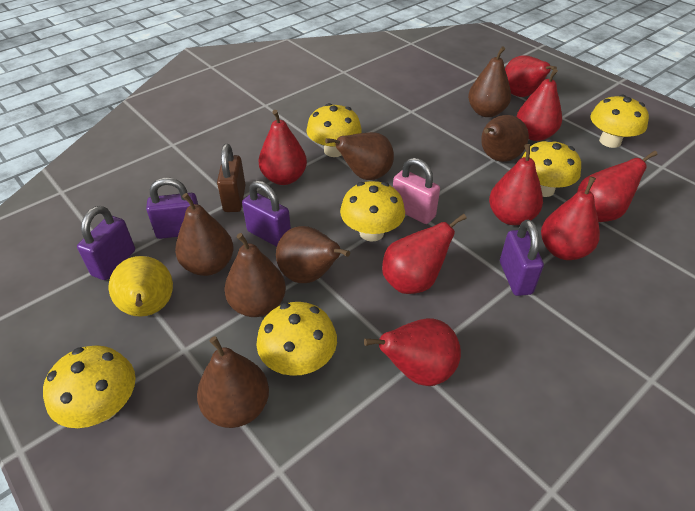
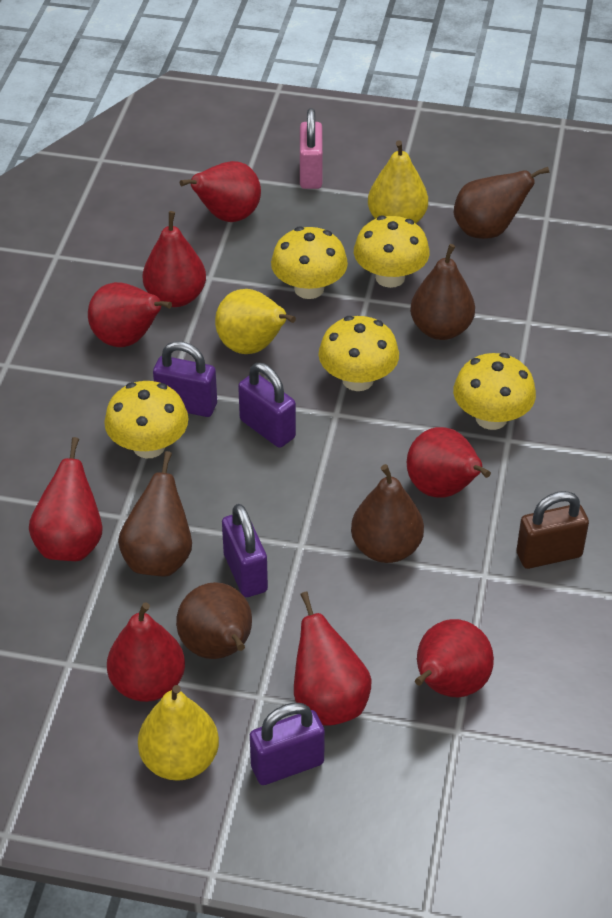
brown pear: 7 -> 5
yellow mushroom: 6 -> 5
yellow pear: 1 -> 3

